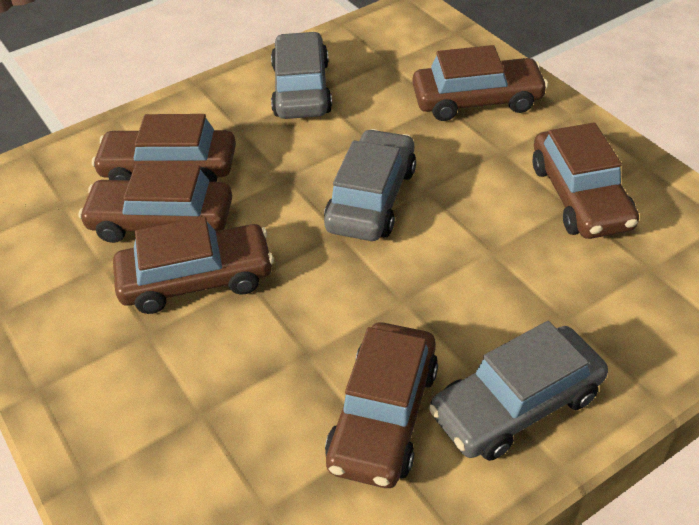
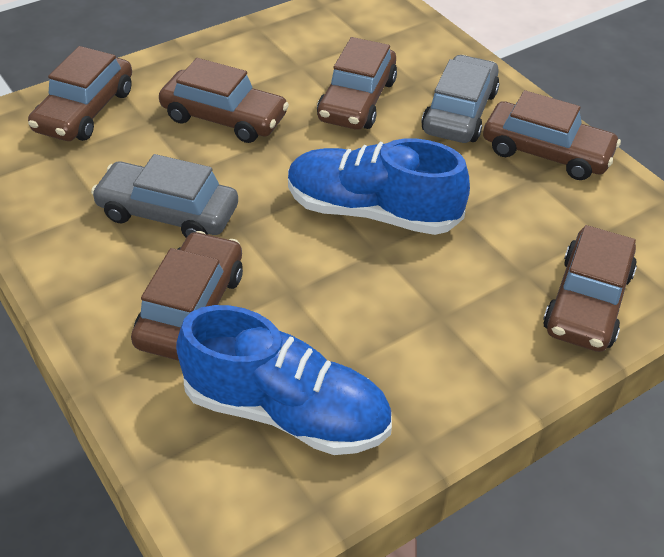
blue shoe: 0 -> 2
grey car: 3 -> 2

